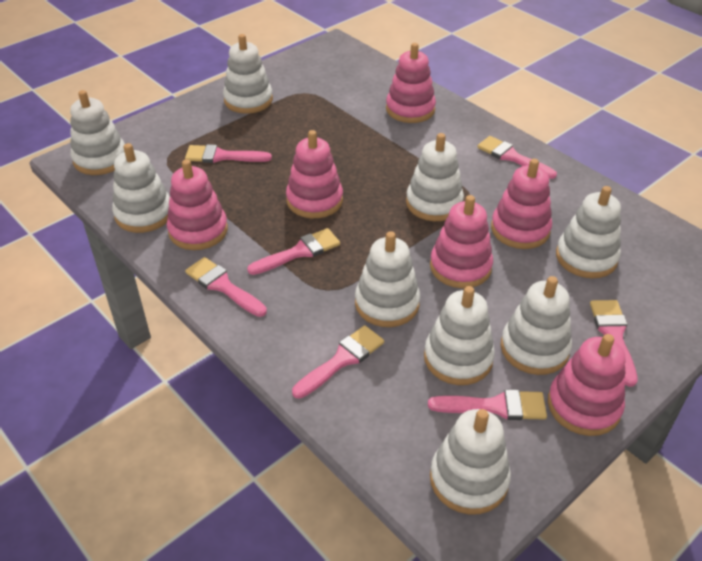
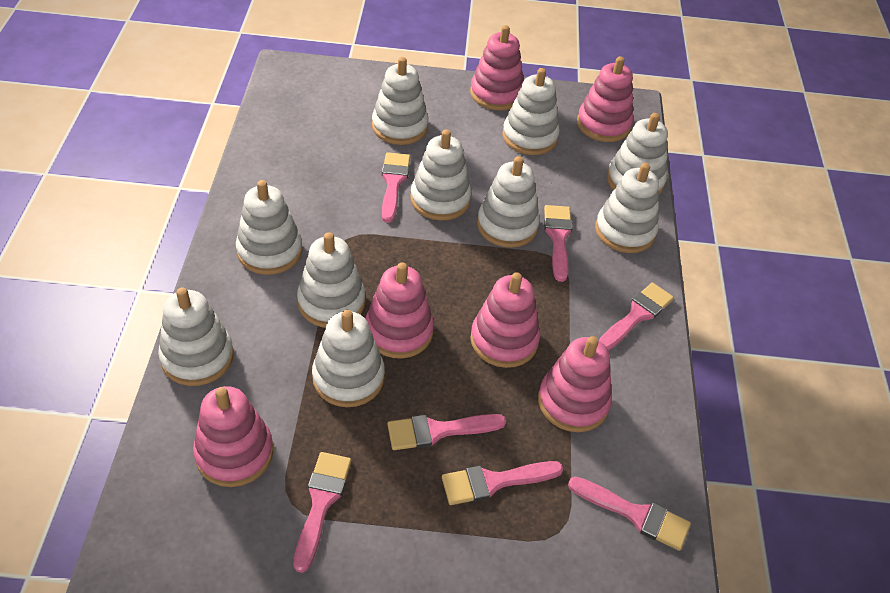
white stacking toy: 9 -> 10

